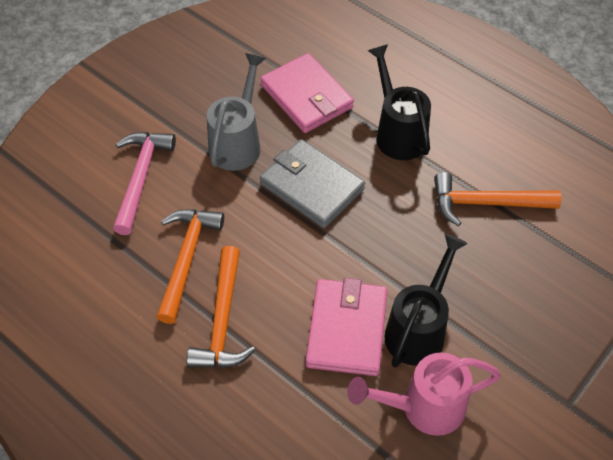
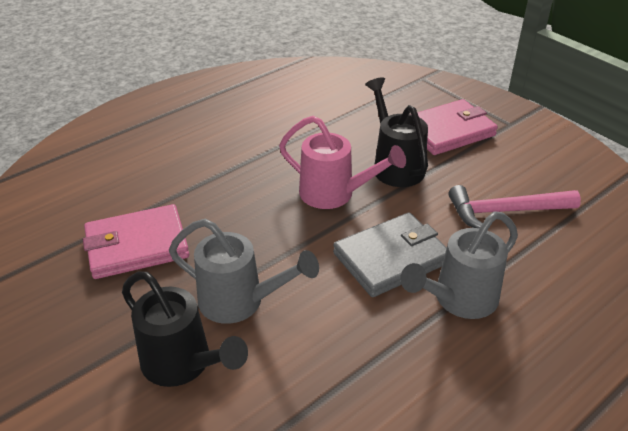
grey watering can: 1 -> 2
orange hammer: 3 -> 0

